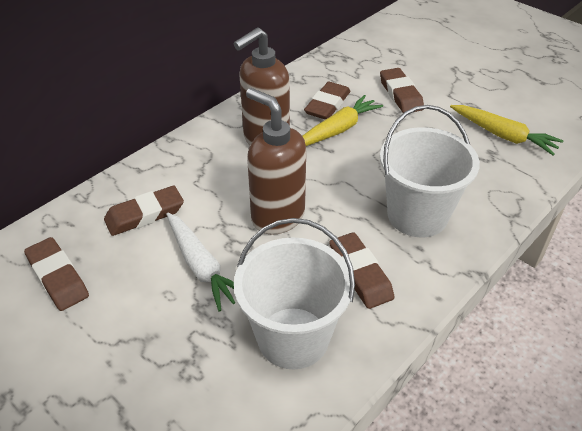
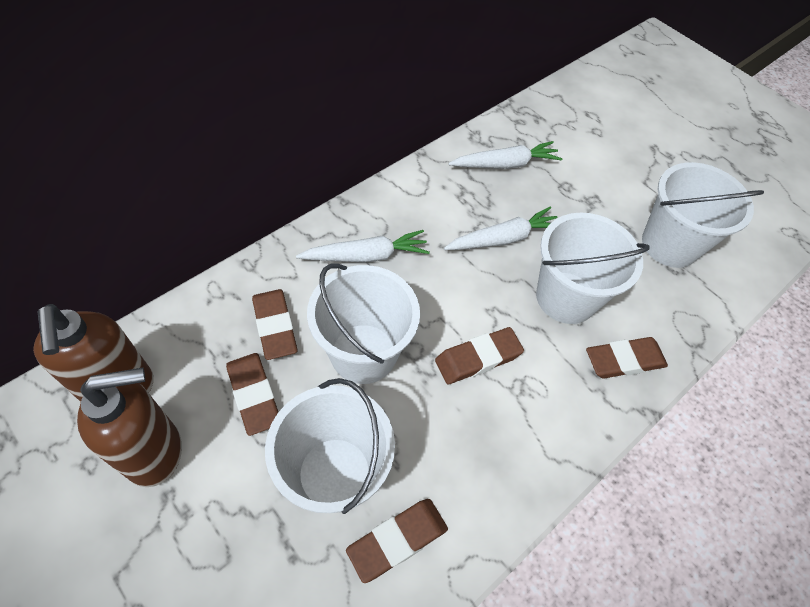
white bucket: 2 -> 4
white carrot: 1 -> 3
yellow carrot: 2 -> 0

